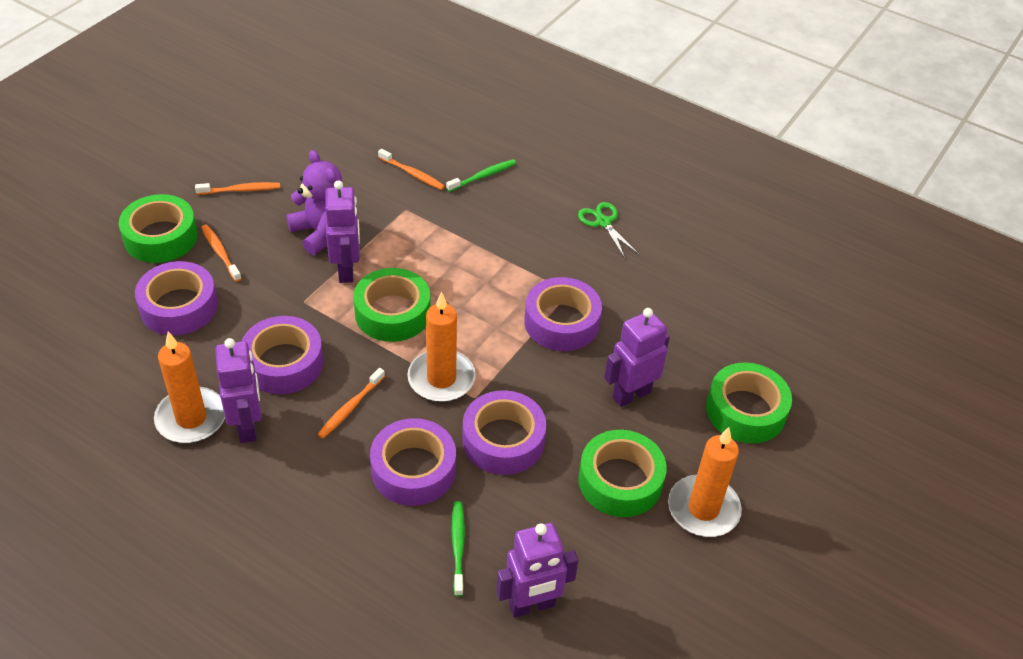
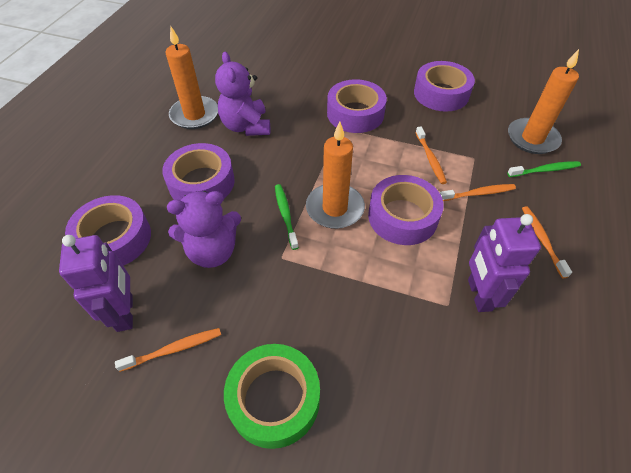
green scissors: 1 -> 0
green tape: 4 -> 1
purple robot: 4 -> 2
purple teddy bear: 1 -> 2

